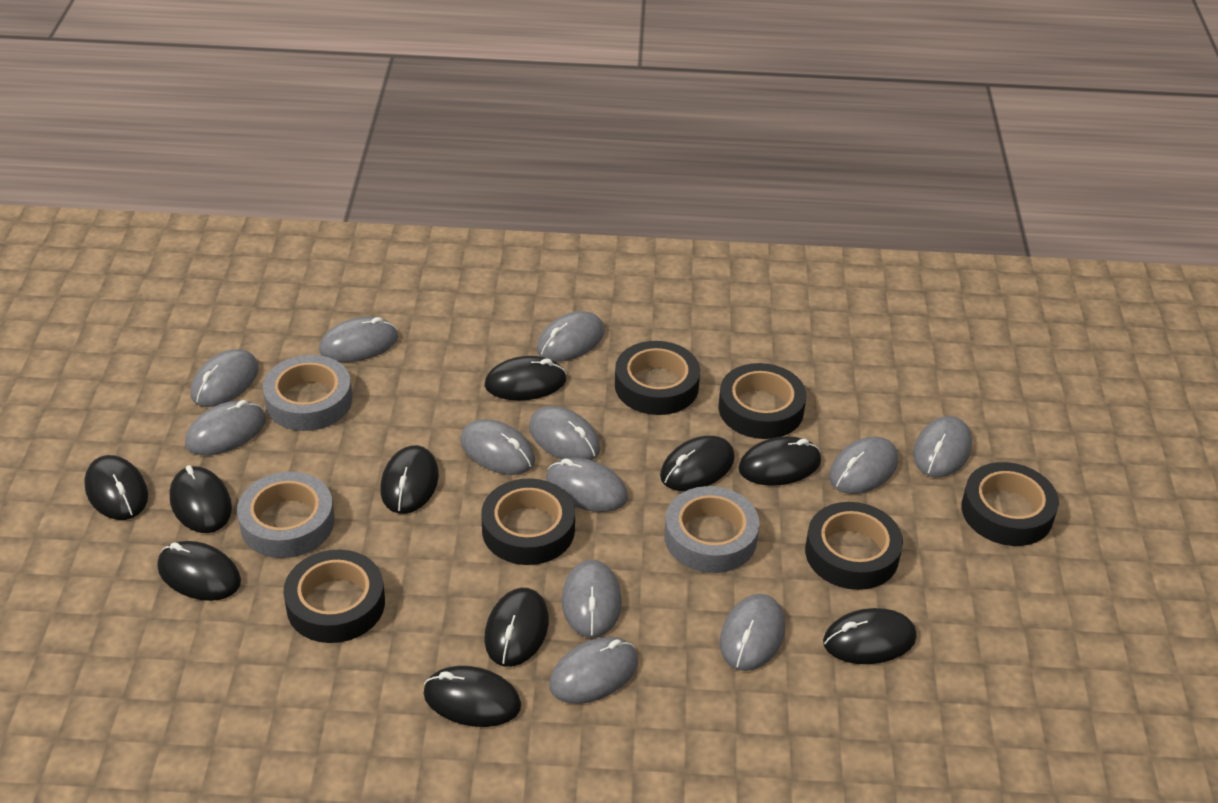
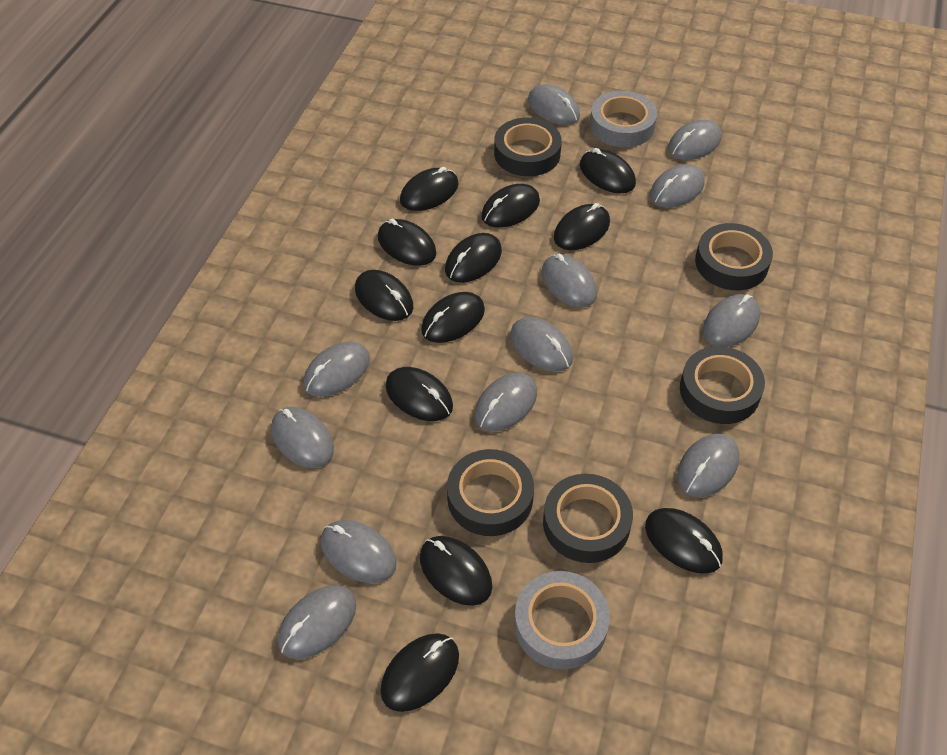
black mouse: 10 -> 12
black tape: 6 -> 5
grey tape: 3 -> 2

